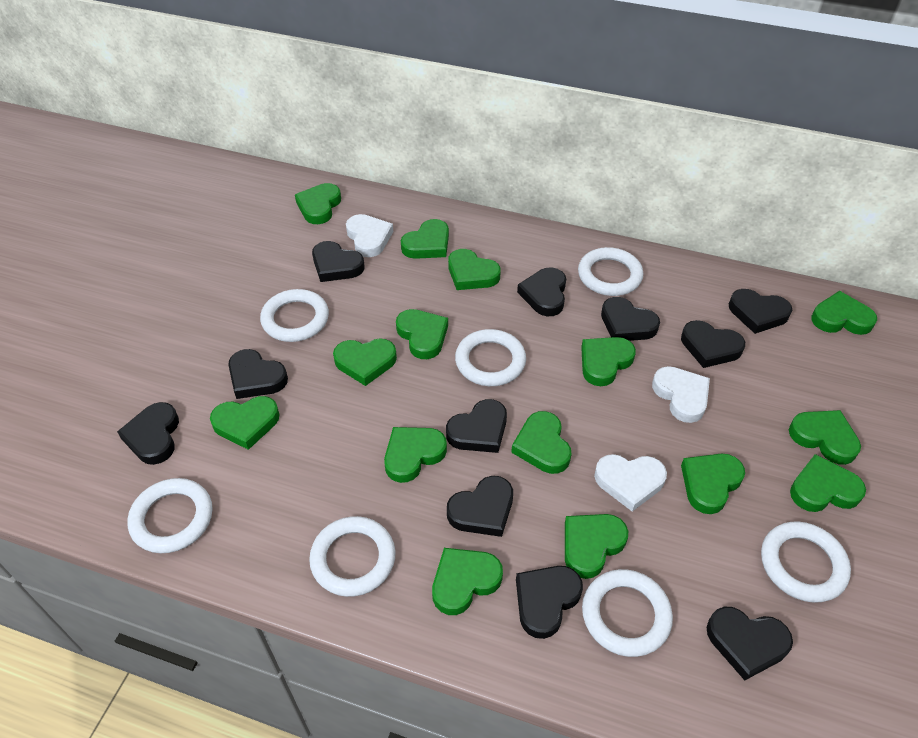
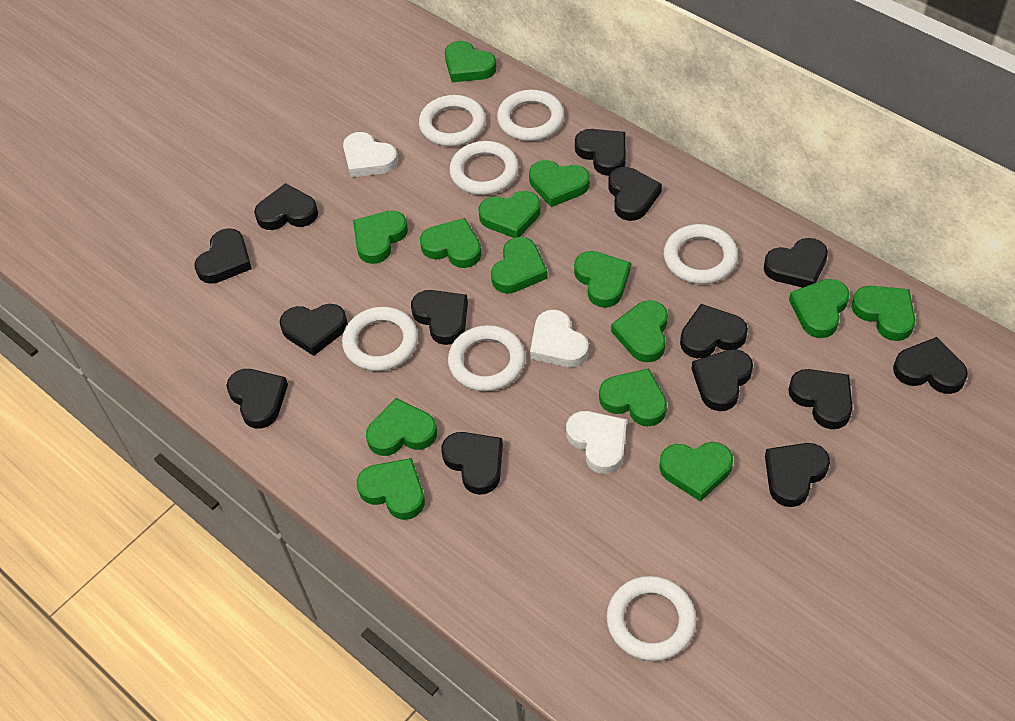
black heart: 11 -> 14
green heart: 15 -> 14

